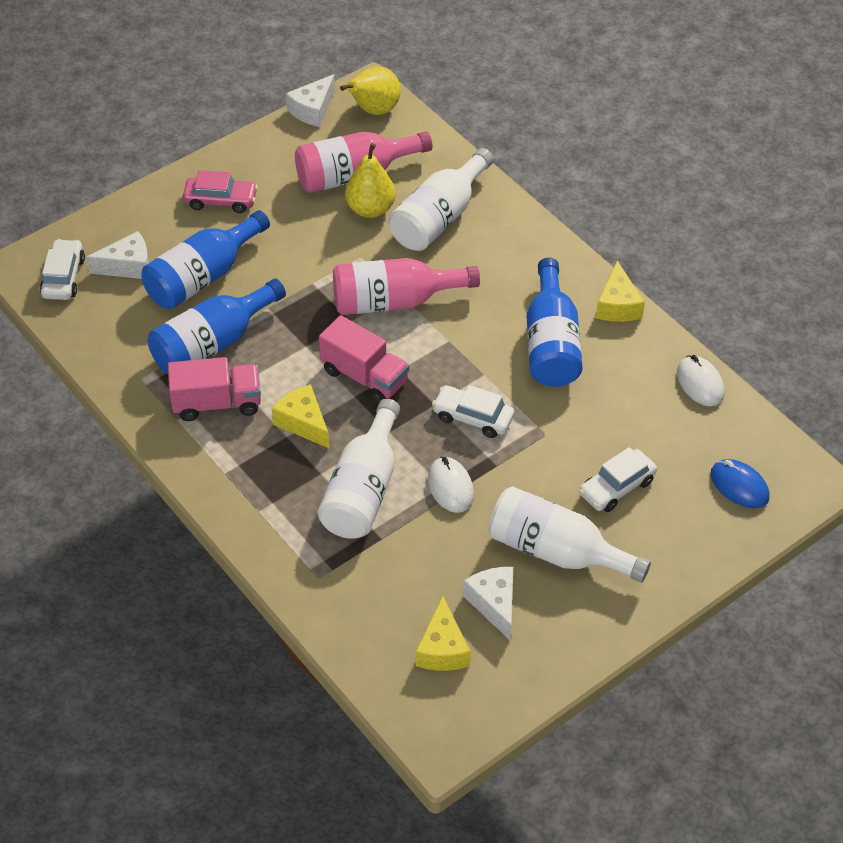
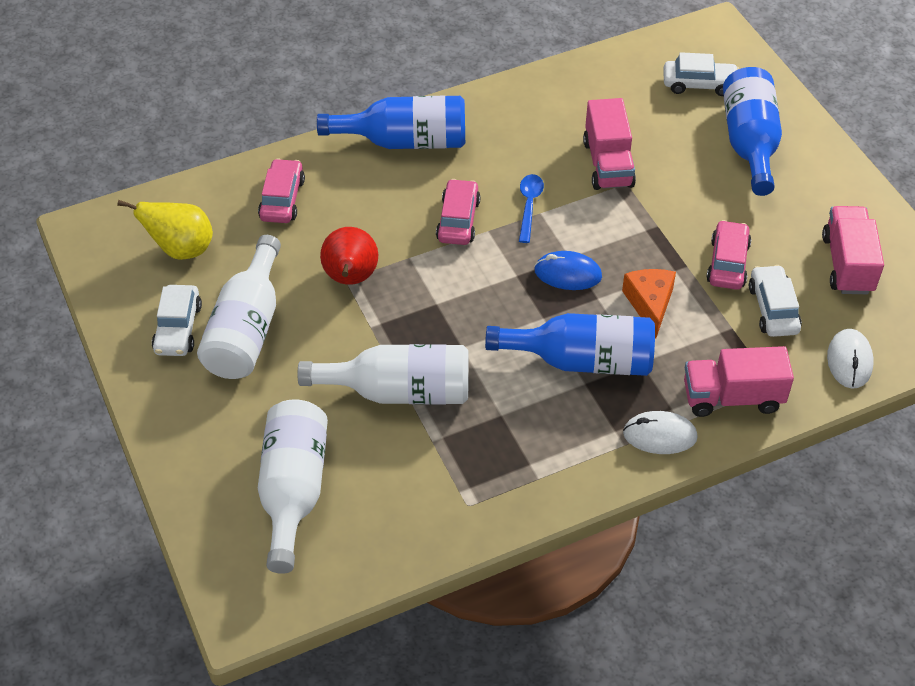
blue spoon: 0 -> 1
orange cheese: 0 -> 1
pink bottle: 2 -> 0
pink car: 1 -> 3
pink truck: 2 -> 3
red pear: 0 -> 1
white cheese: 3 -> 0
yellow cheese: 3 -> 0
yellow pear: 2 -> 1

